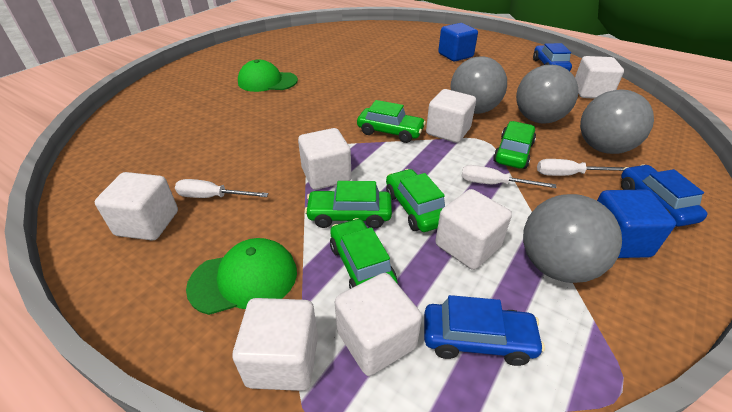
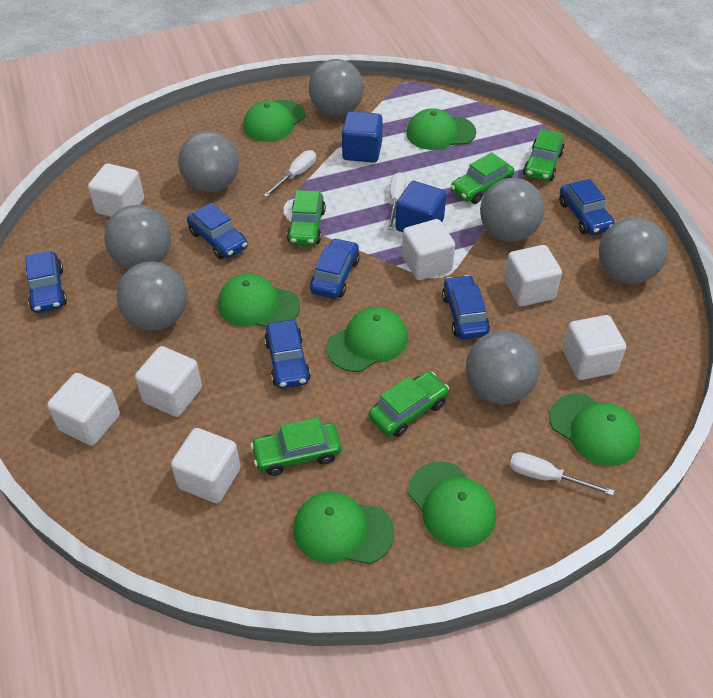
blue car: 3 -> 6
green cap: 2 -> 7
grey ball: 4 -> 7

